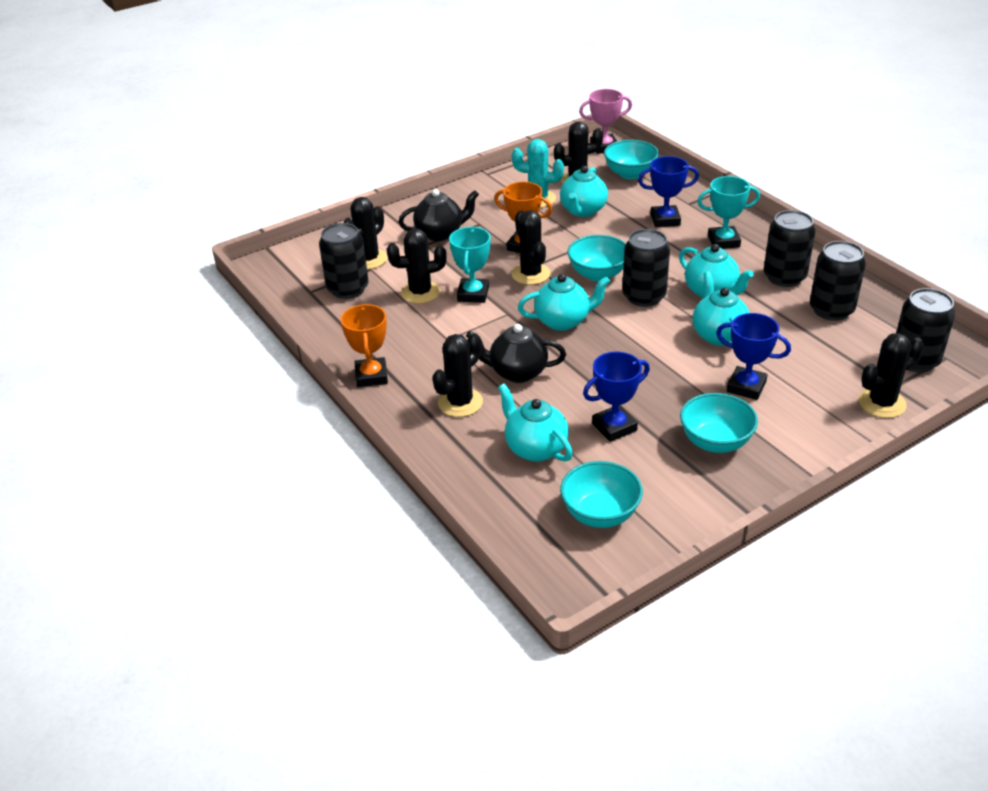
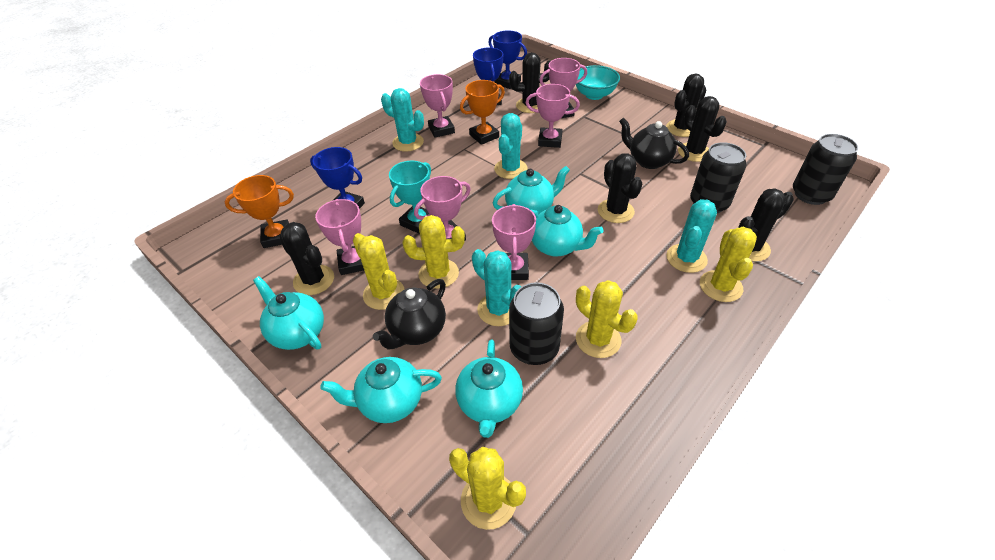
black can: 5 -> 3
pink trophy: 1 -> 6
turquoise bowl: 4 -> 1
turquoise cactus: 1 -> 4
turquoise trophy: 2 -> 1
yellow cactus: 0 -> 5

